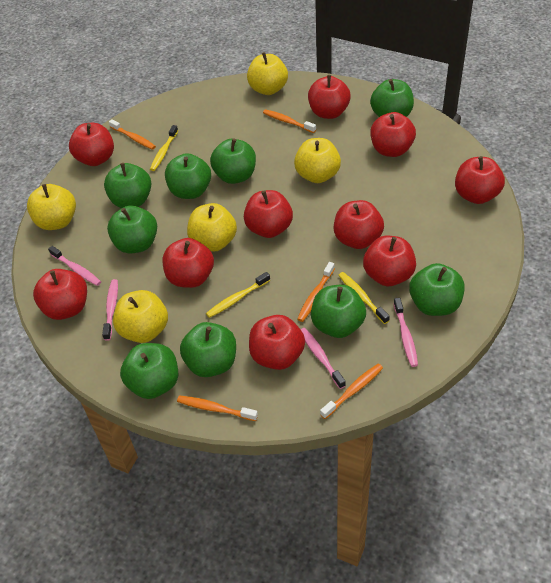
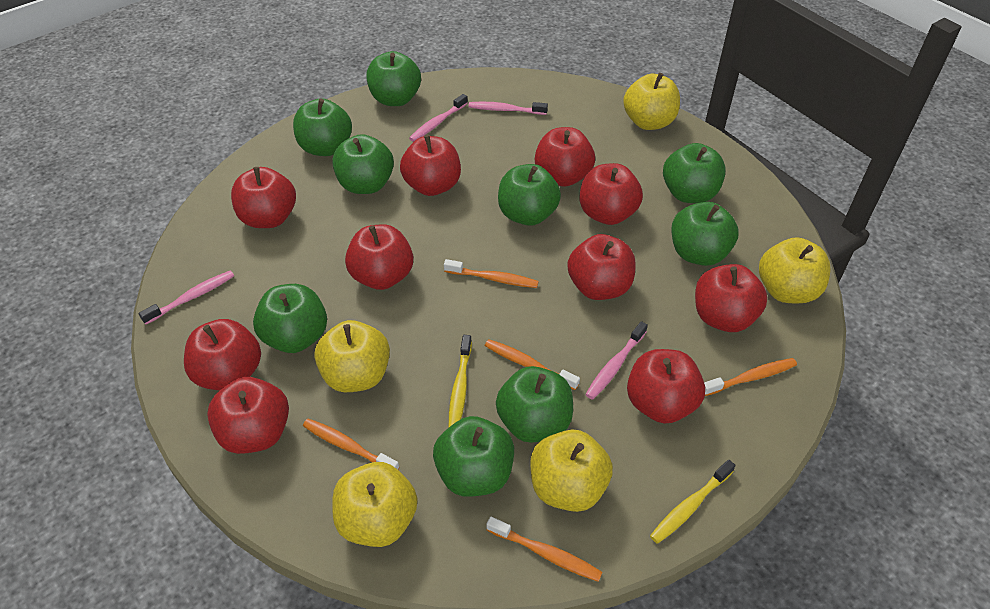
yellow toothbrush: 3 -> 2

